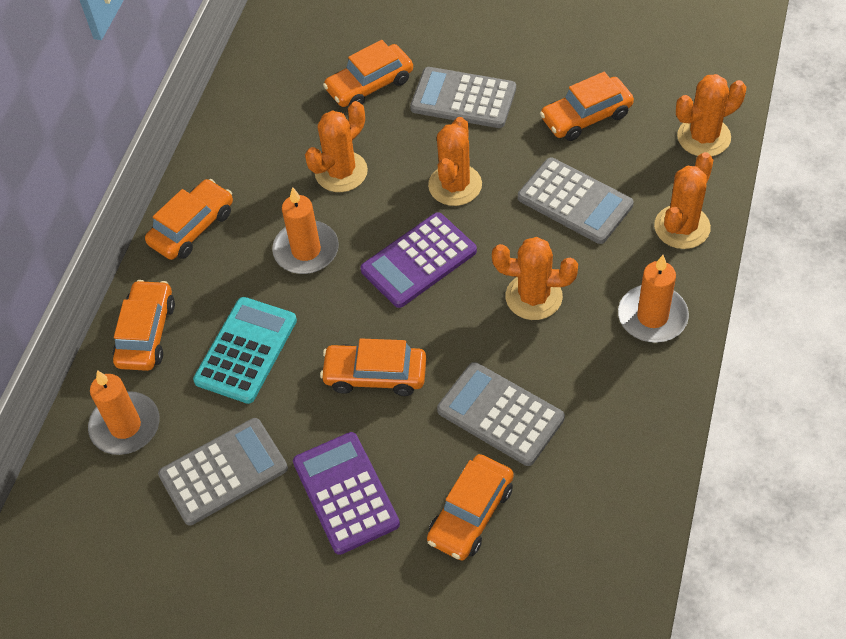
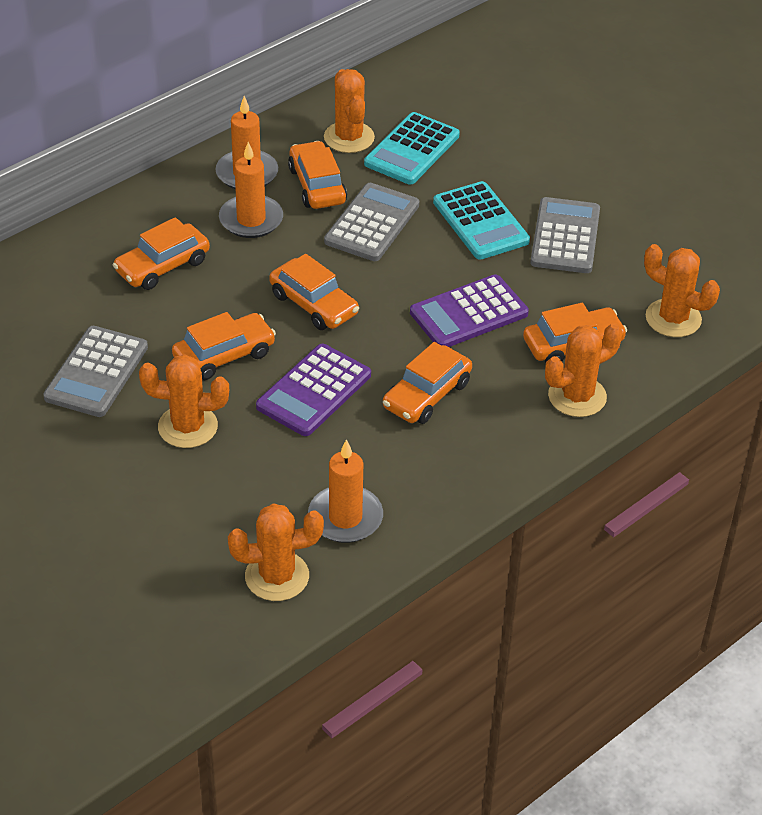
grey calculator: 4 -> 3
turquoise calculator: 1 -> 2

